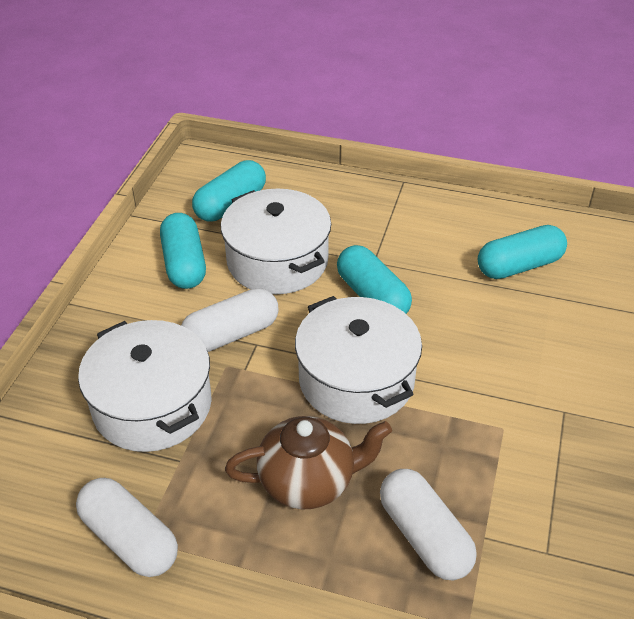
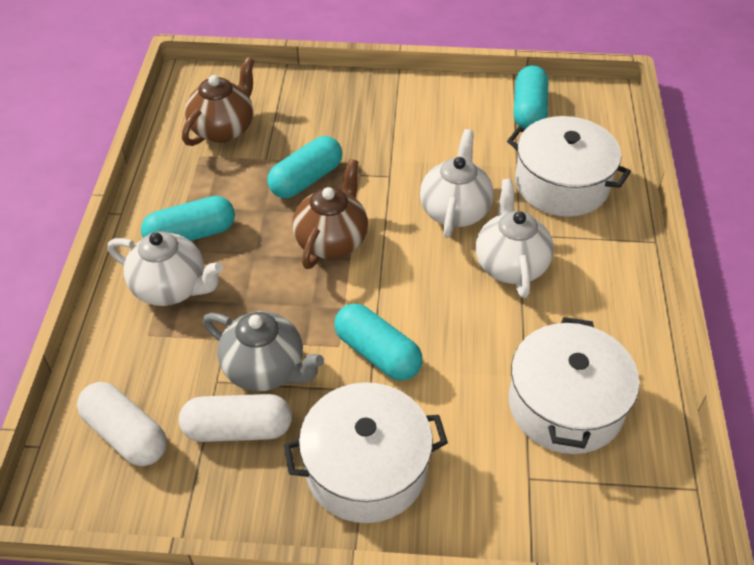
brown teapot: 1 -> 2
grey teapot: 0 -> 1
white capsule: 3 -> 2
white teapot: 0 -> 3

